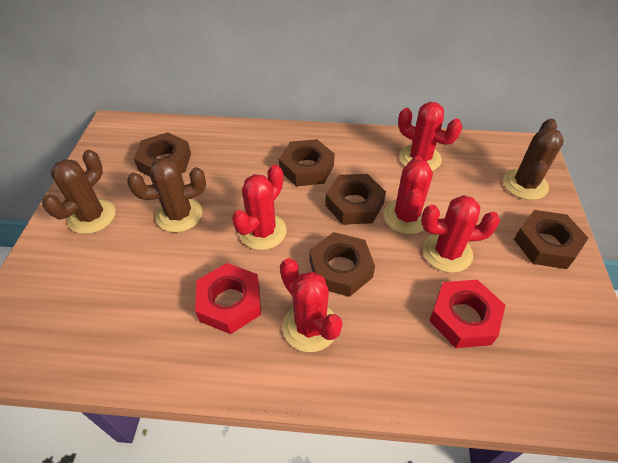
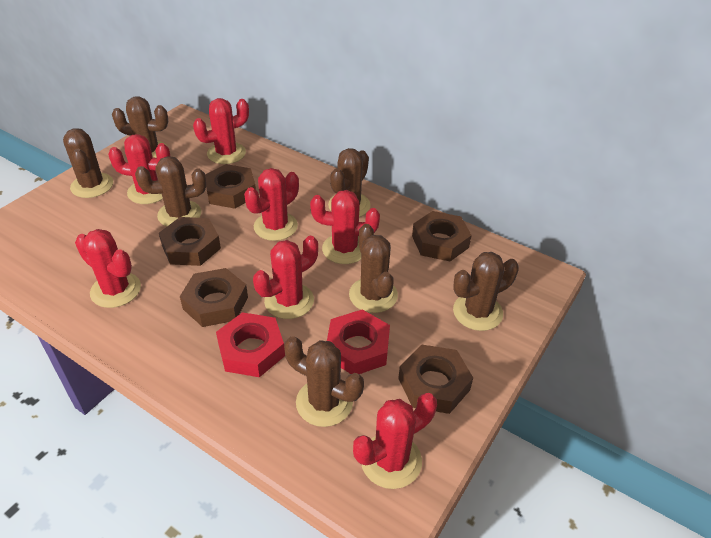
brown cactus: 3 -> 7
red cactus: 5 -> 7

